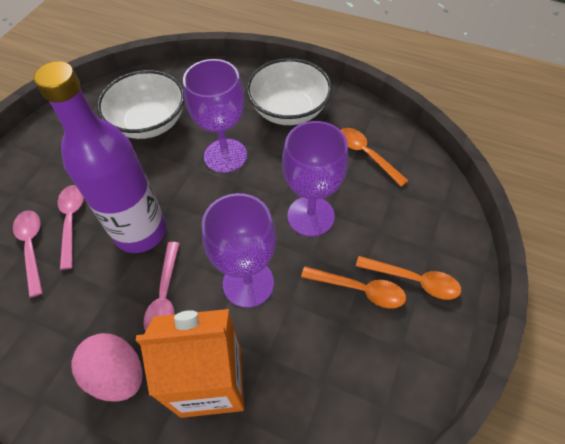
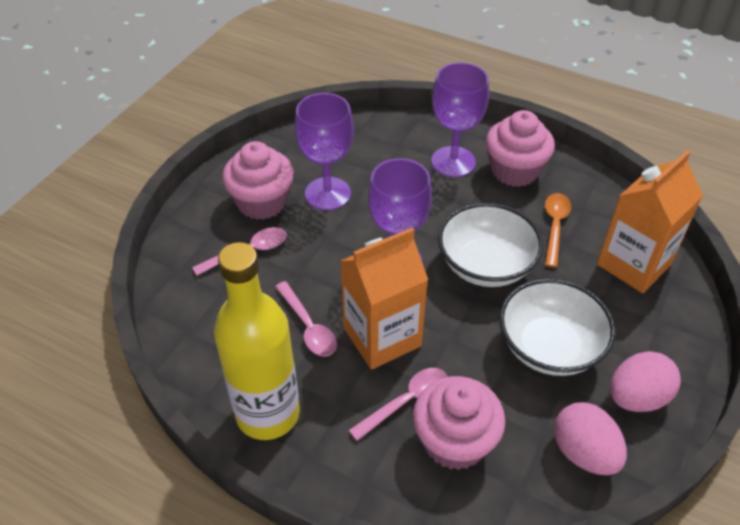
orange carton: 1 -> 2
orange spoon: 3 -> 1
pink cupcake: 0 -> 3
pink egg: 1 -> 2
purple bottle: 1 -> 0
yellow bottle: 0 -> 1

